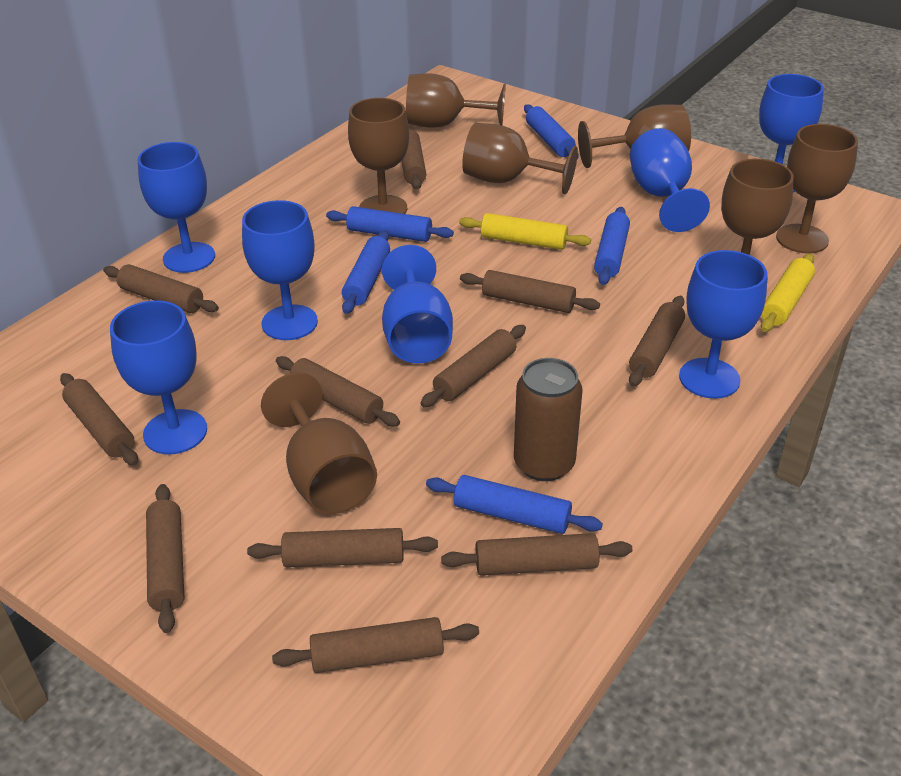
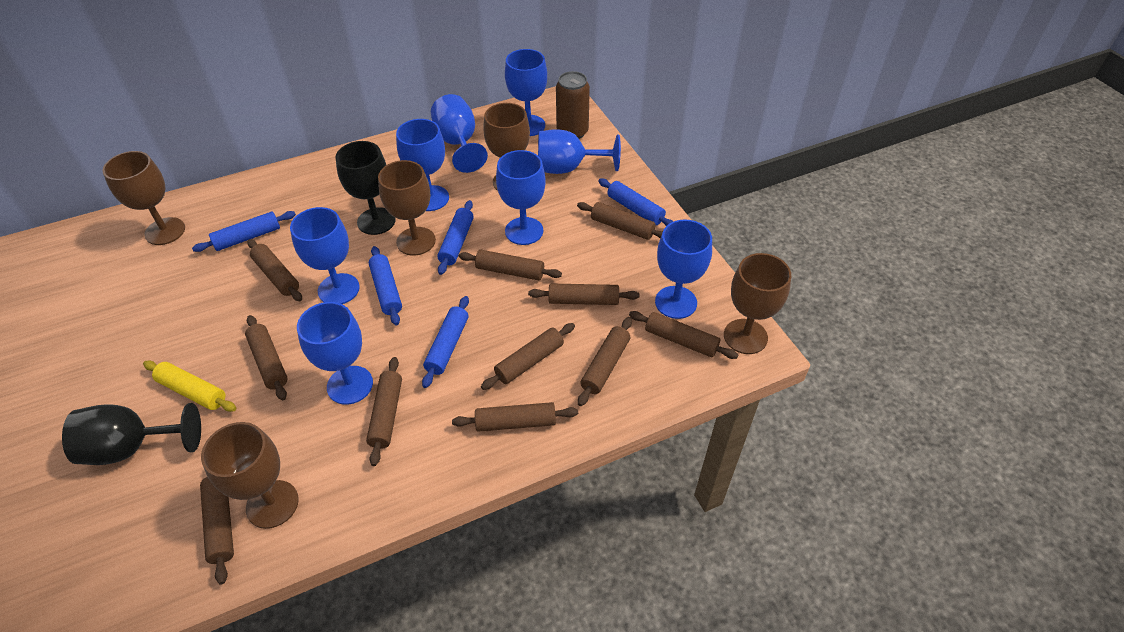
black goblet: 0 -> 2
blue goblet: 7 -> 8
brown goblet: 7 -> 5
yellow rolling pin: 2 -> 1

